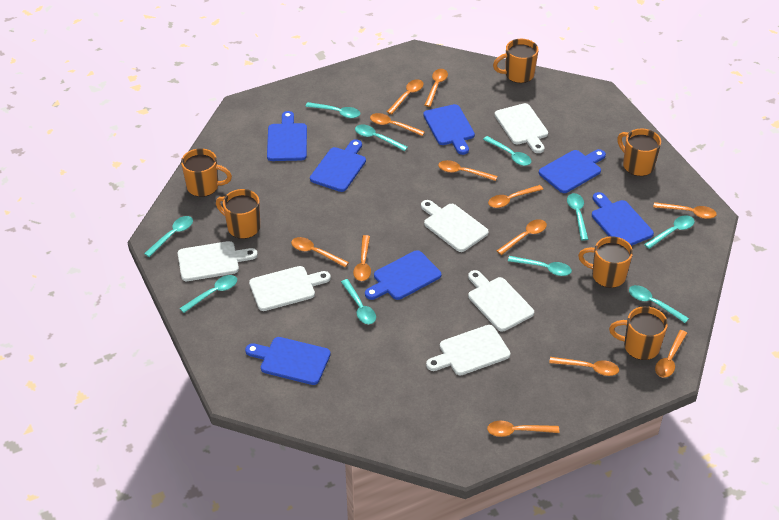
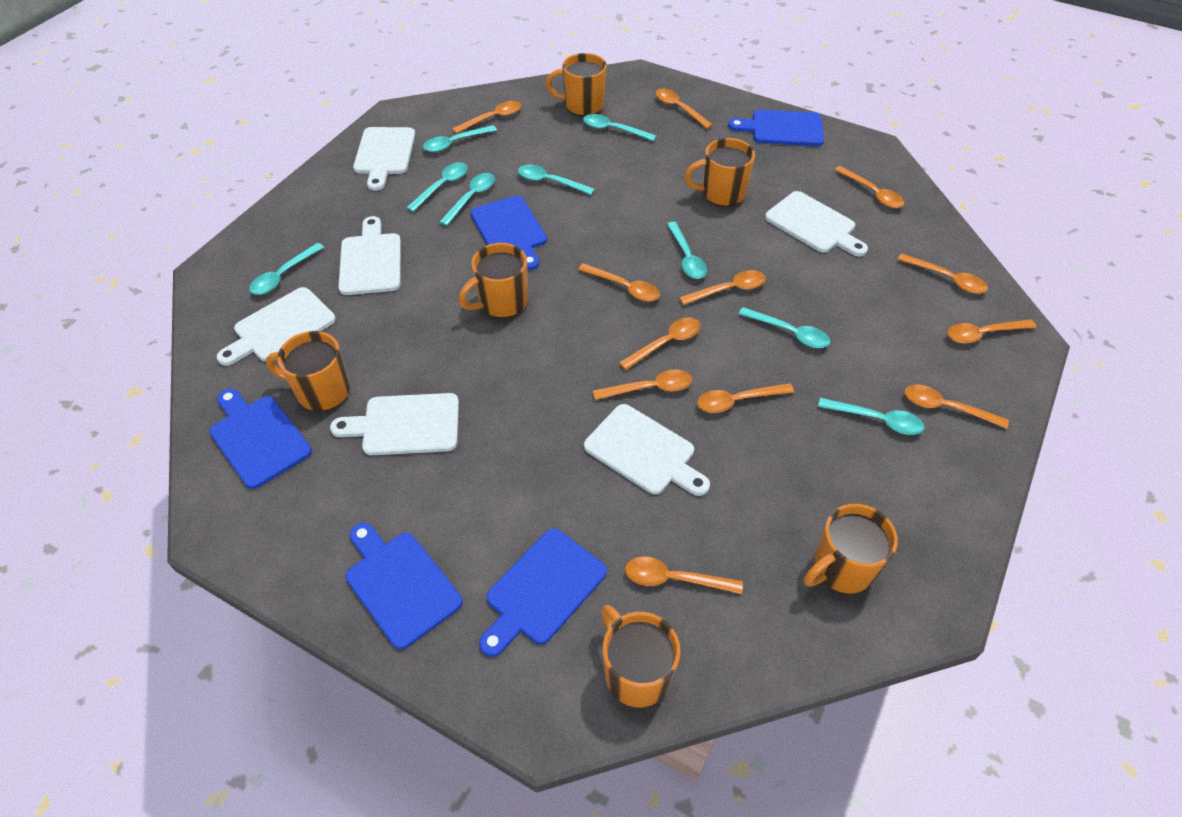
blue cutting board: 7 -> 5
turquoise spoon: 10 -> 9

